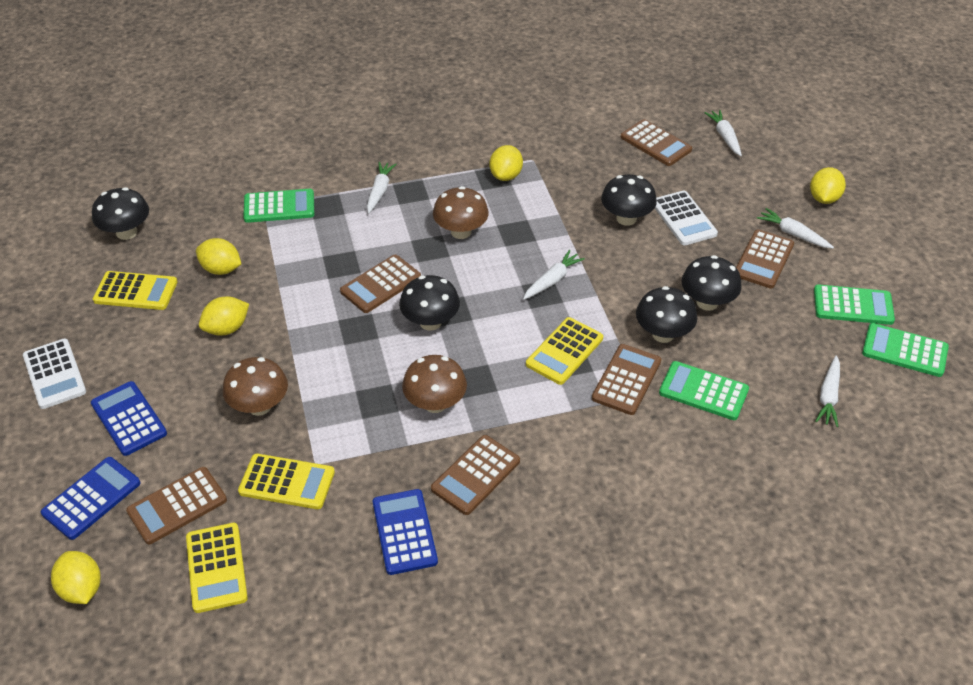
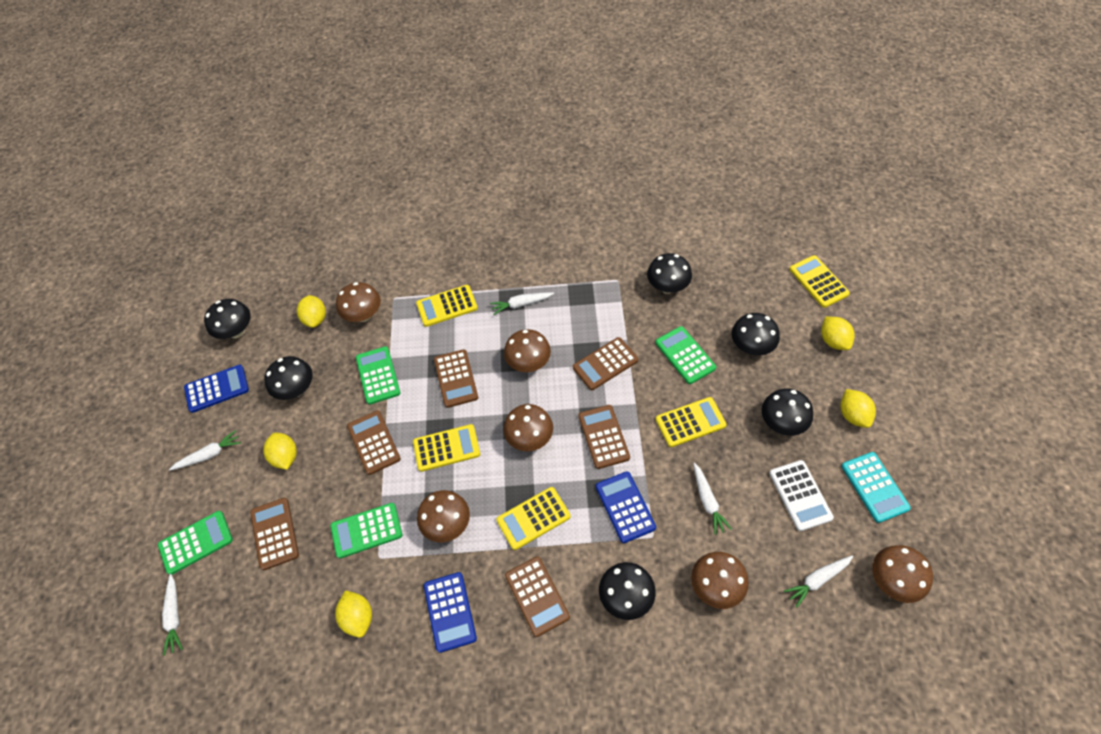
black mushroom: 5 -> 6
brown mushroom: 3 -> 6
turquoise calculator: 0 -> 1
white calculator: 2 -> 1
yellow calculator: 4 -> 5

